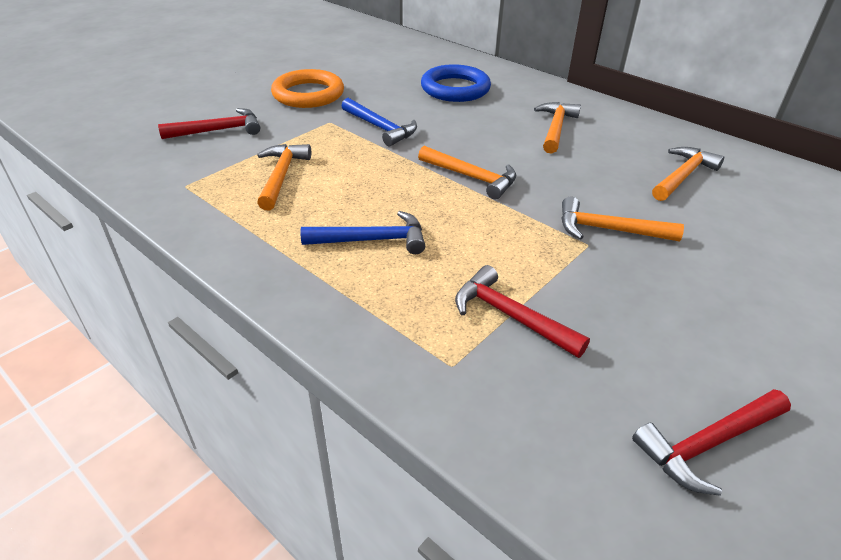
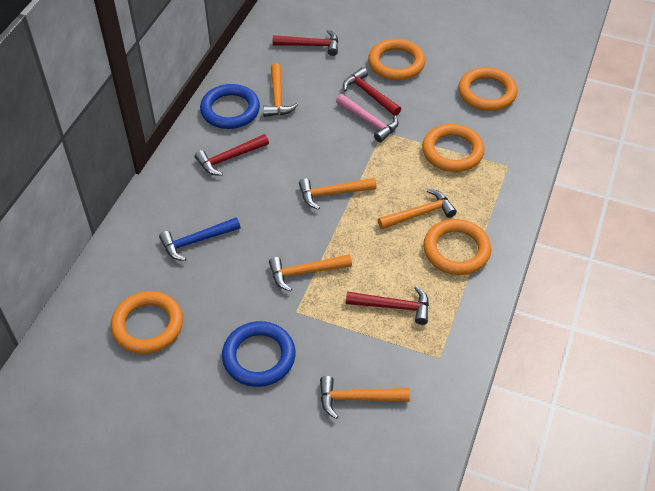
blue hammer: 2 -> 1
blue ring: 1 -> 2
orange ring: 1 -> 5
pink hammer: 0 -> 1
red hammer: 3 -> 4

